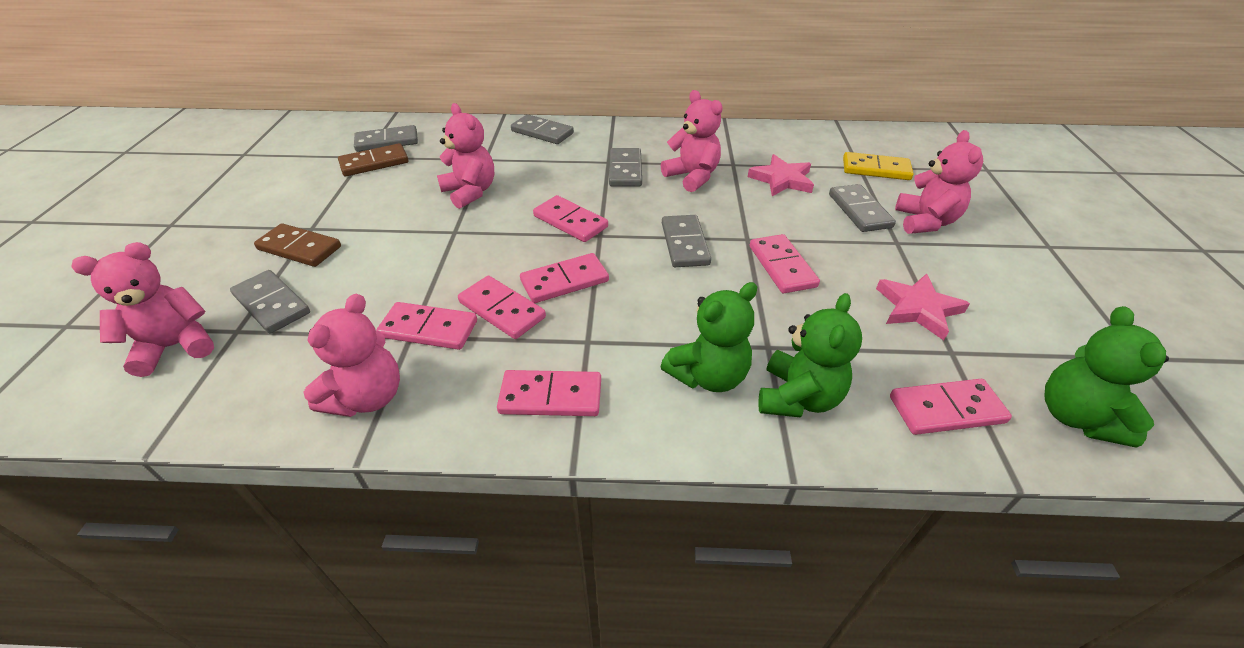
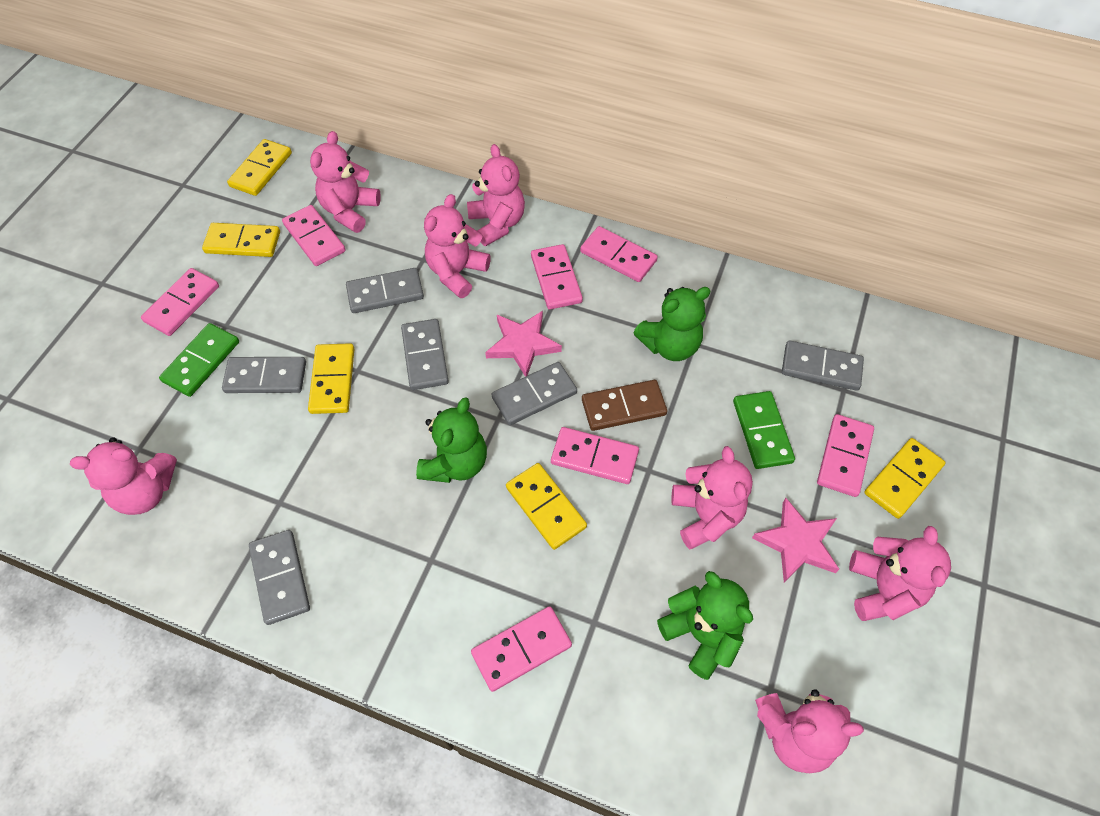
brown domino: 2 -> 1
green domino: 0 -> 2
pink teddy bear: 5 -> 7
yellow domino: 1 -> 5

